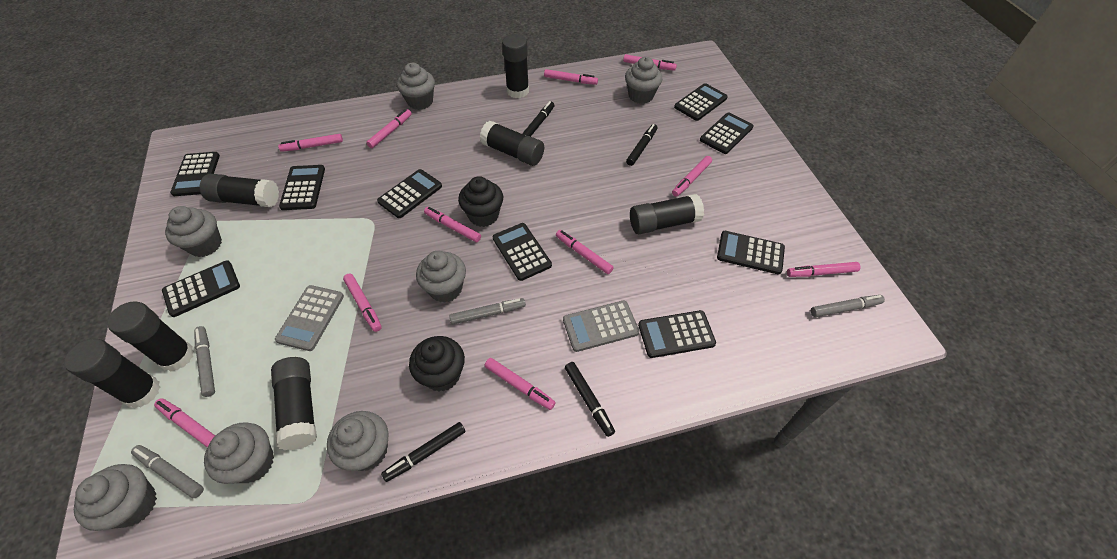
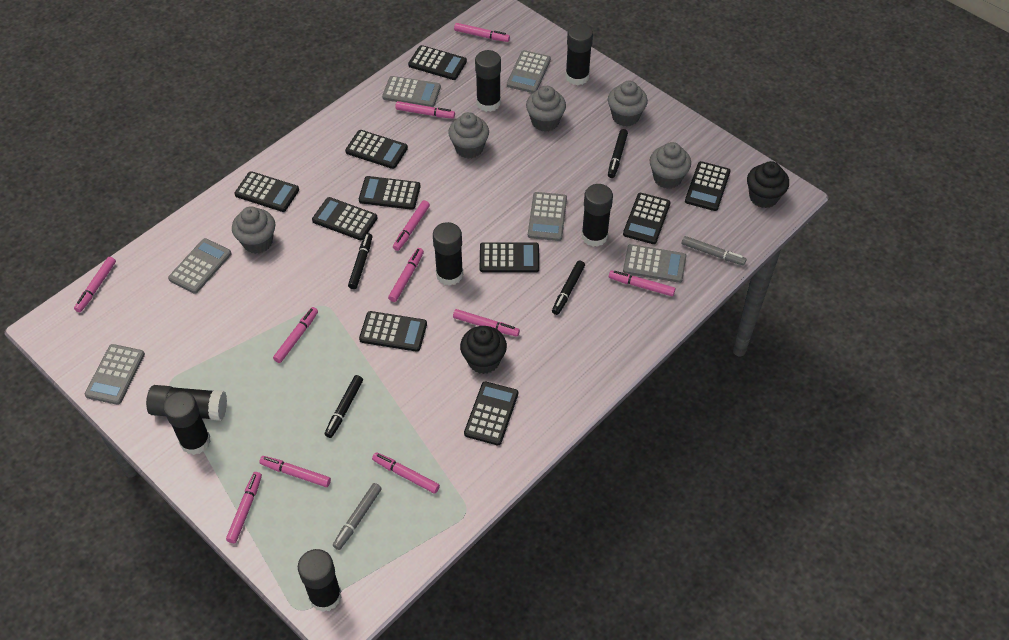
black calculator: 9 -> 10
grey calculator: 2 -> 6
grey cupcake: 7 -> 5
grey marker: 4 -> 2

